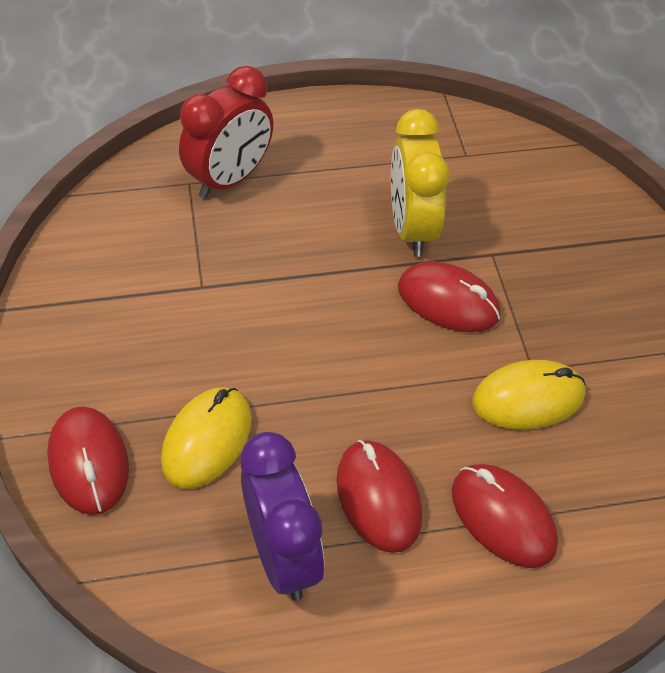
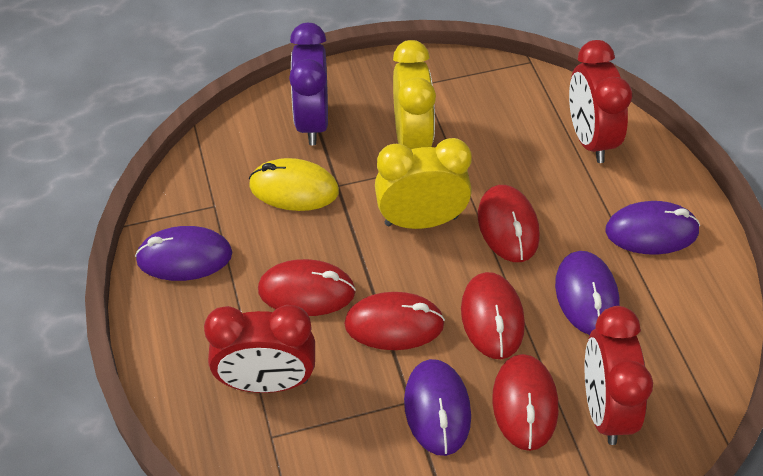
purple mouse: 0 -> 4
red clock: 1 -> 3
red mouse: 4 -> 5
yellow clock: 1 -> 2
yellow mouse: 2 -> 1

